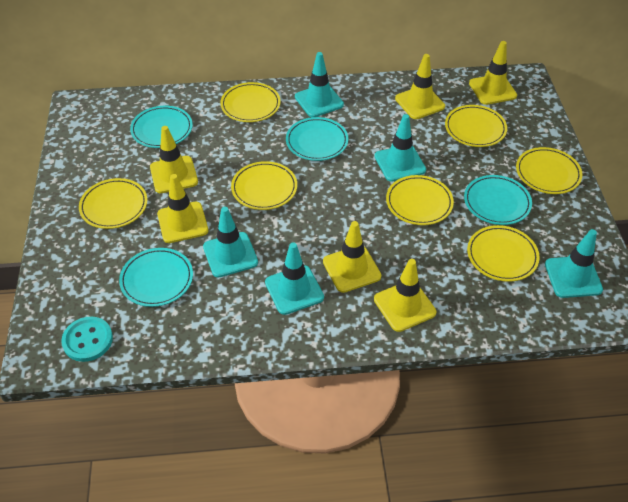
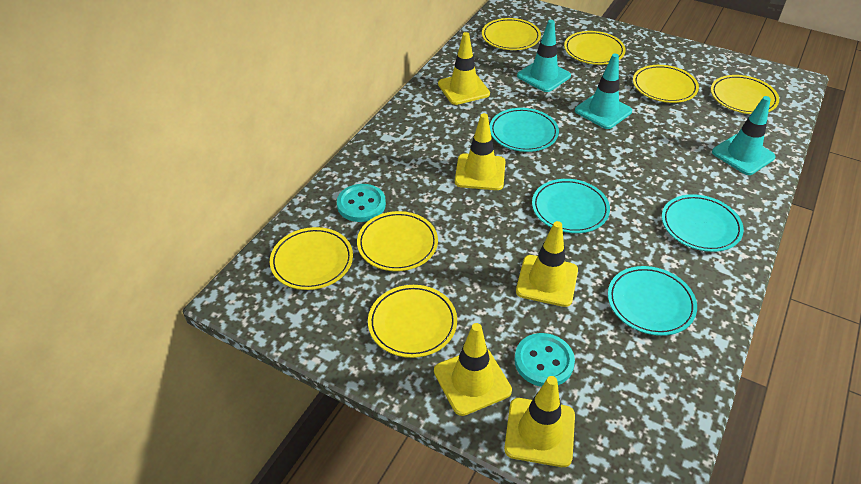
turquoise button: 1 -> 2
turquoise traffic cone: 5 -> 3
yellow traffic cone: 6 -> 5

